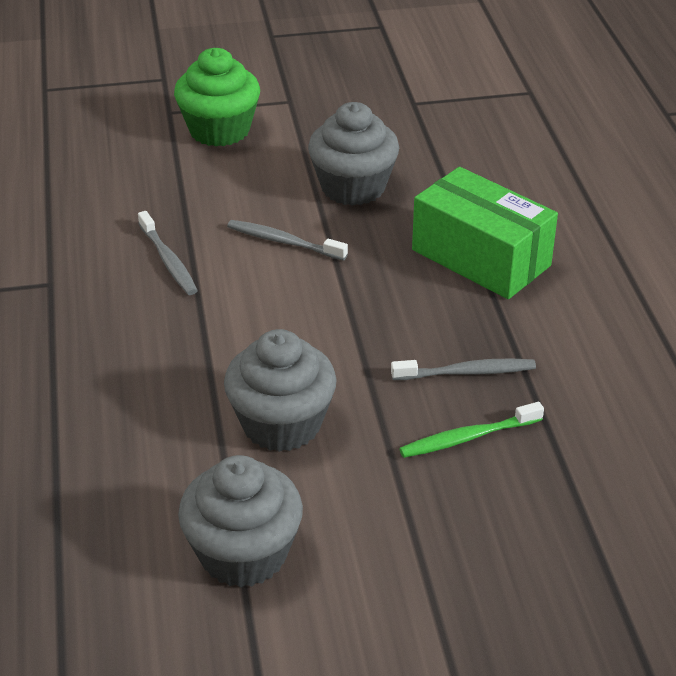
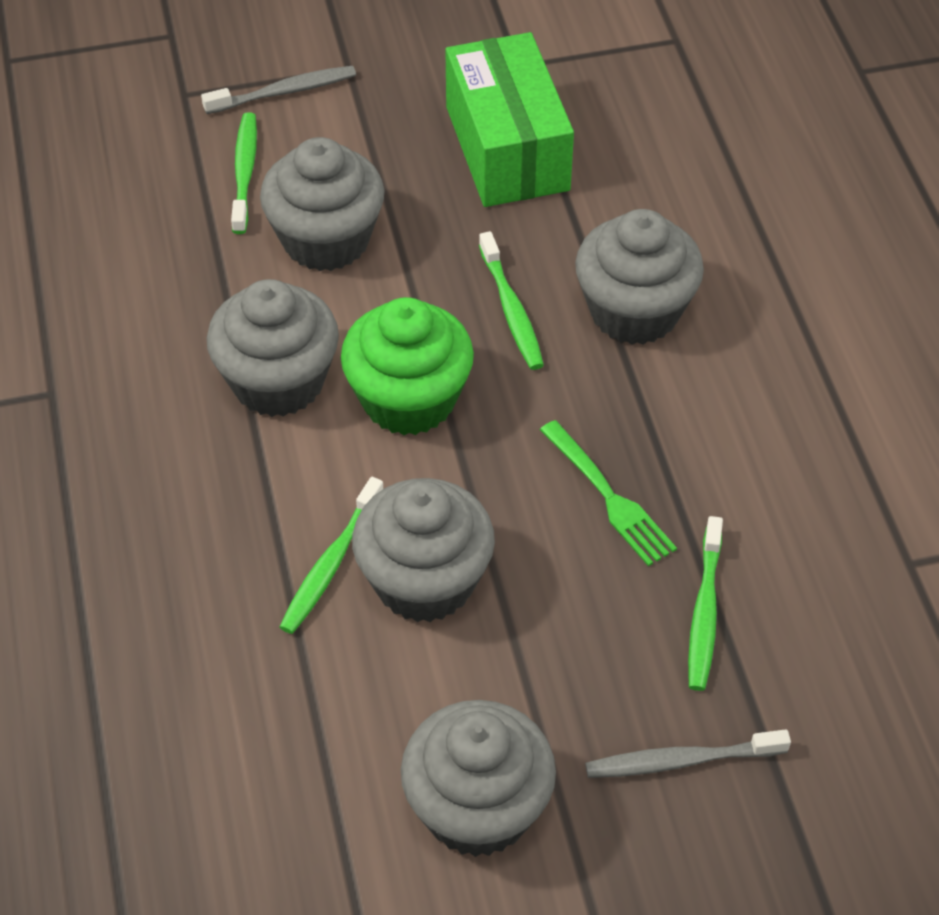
green fork: 0 -> 1
green toothbrush: 1 -> 4
grey cupcake: 3 -> 5
grey toothbrush: 3 -> 2

